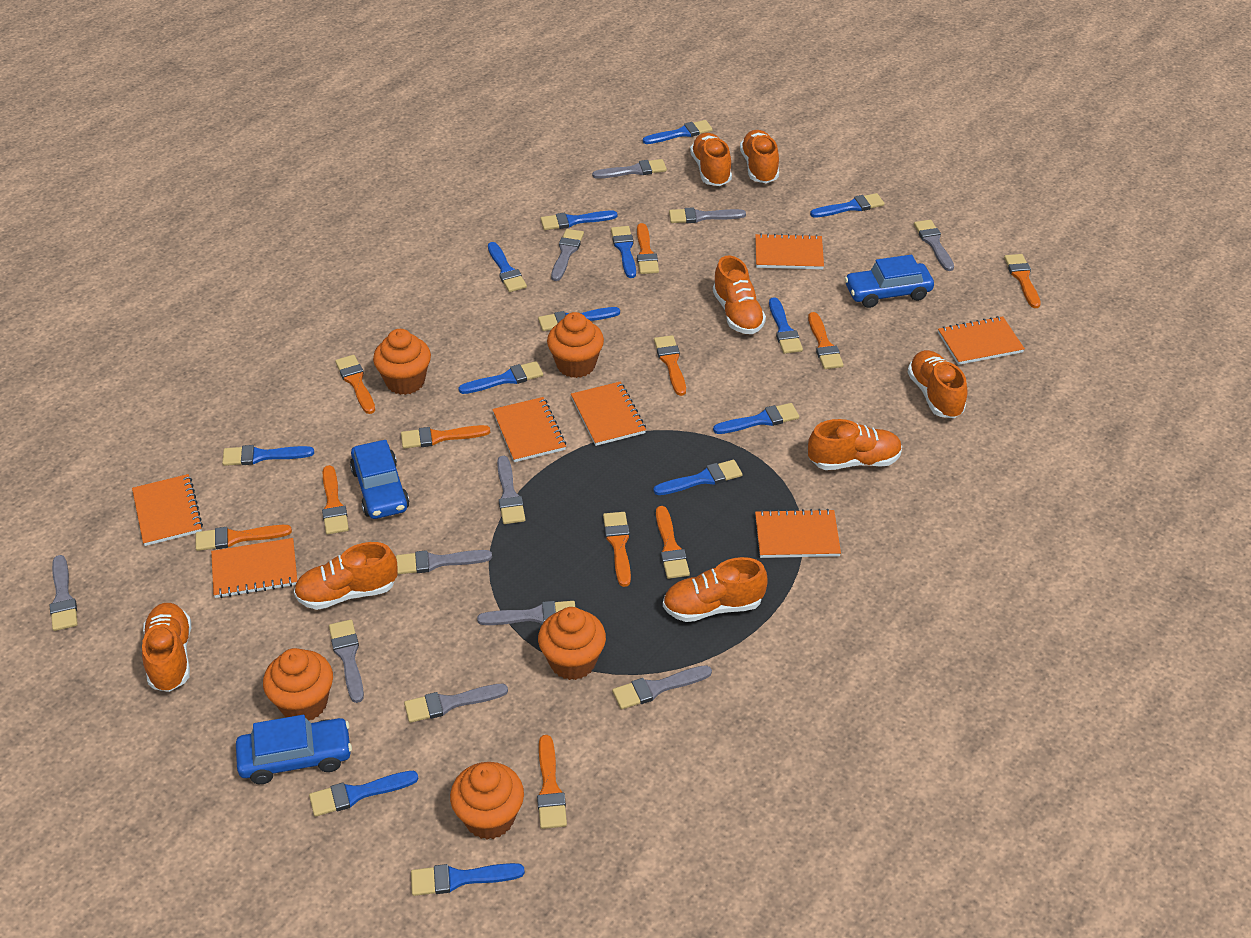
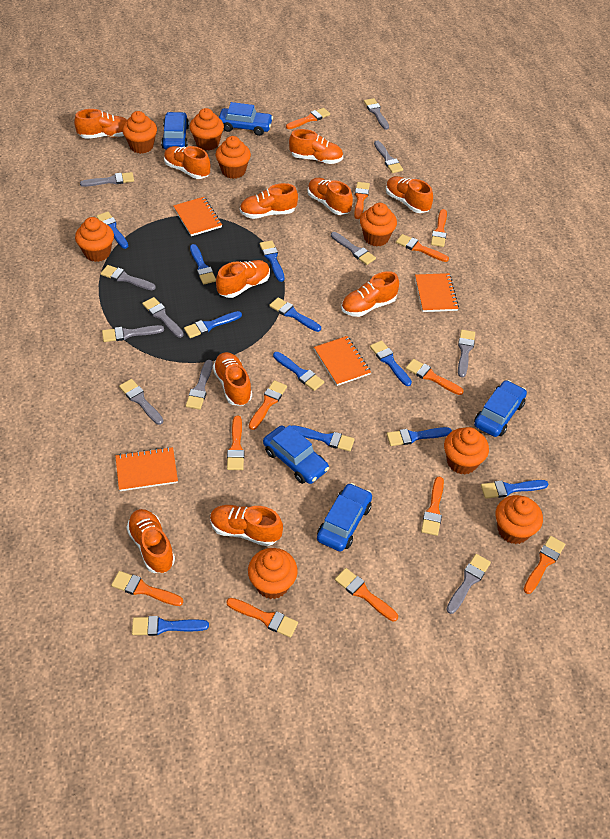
blue brush: 13 -> 11
blue car: 3 -> 5
orange brush: 11 -> 12
orange cupcake: 5 -> 8
orange notebook: 7 -> 4
orange shoe: 8 -> 11

